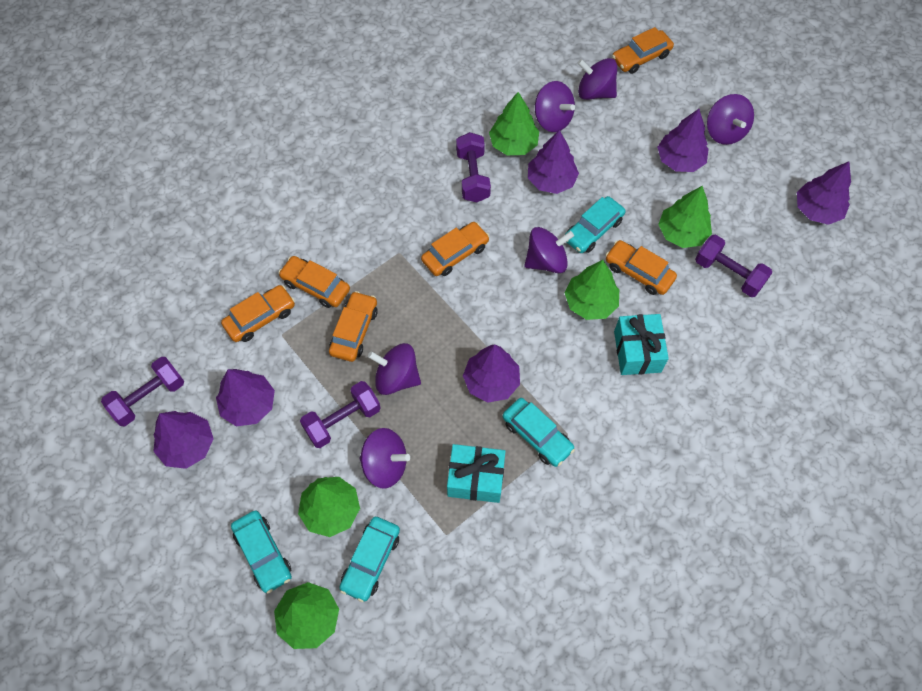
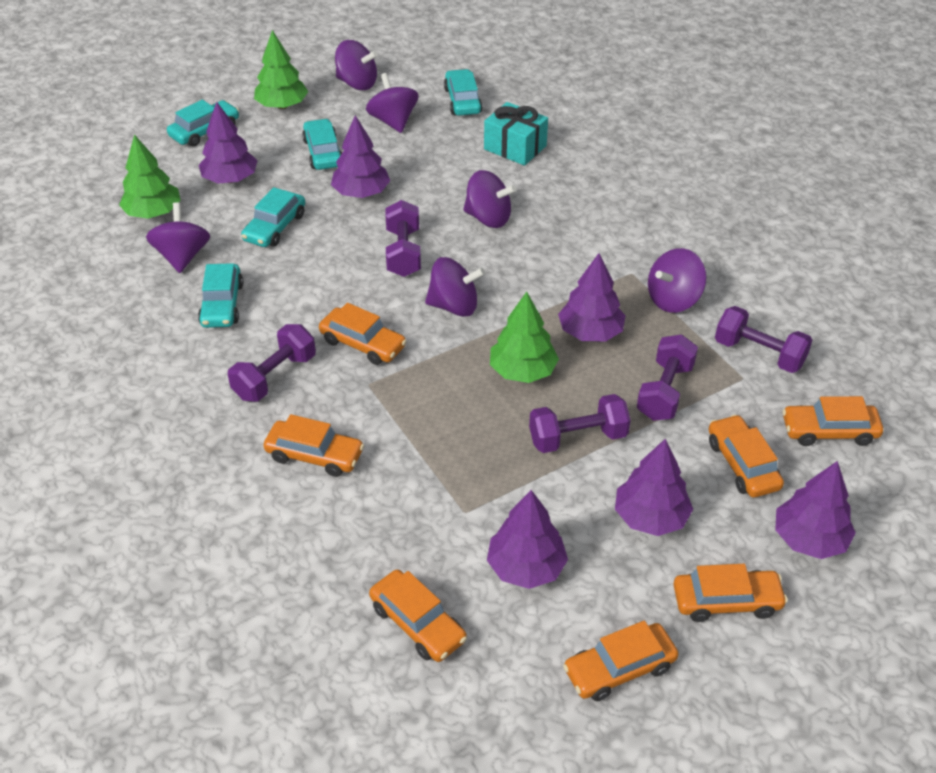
green tree: 5 -> 3
orange car: 6 -> 7
purple dumbbell: 4 -> 5
turquoise car: 4 -> 5
turquoise gift: 2 -> 1

